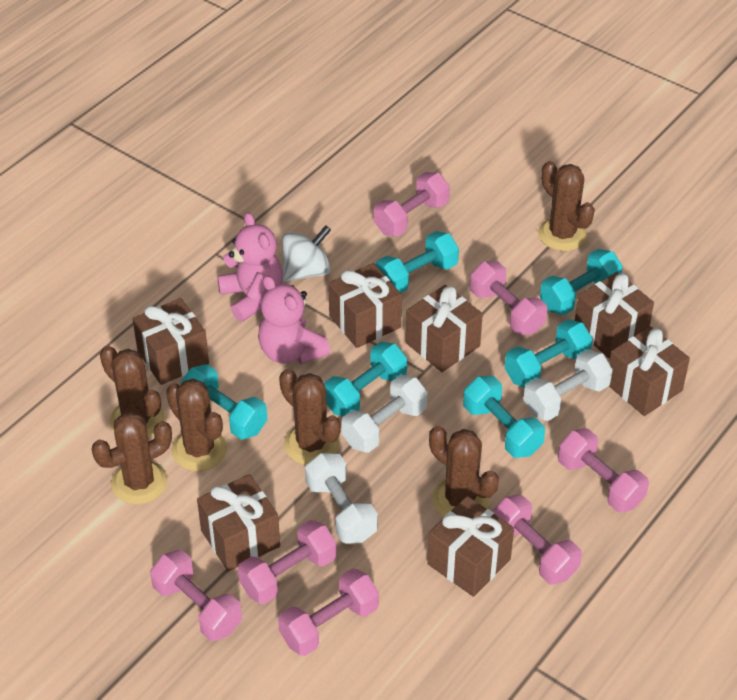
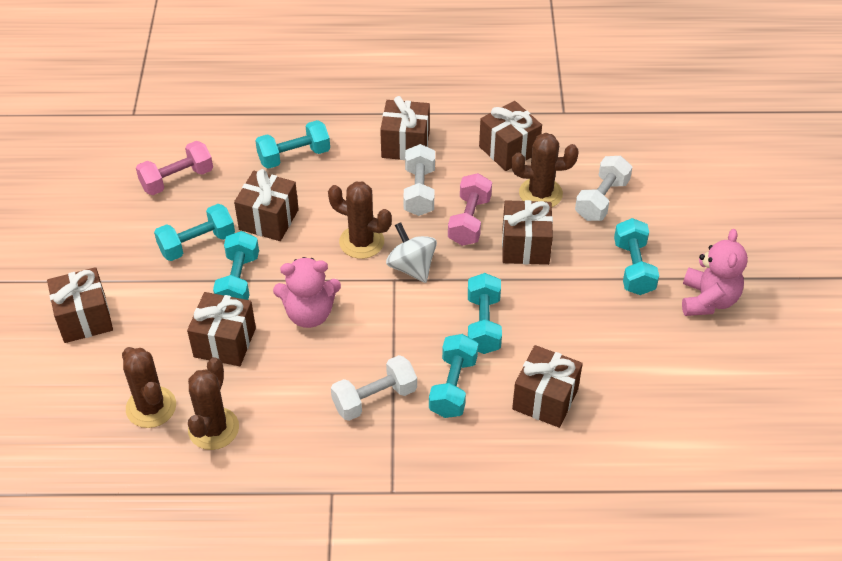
brown cactus: 6 -> 4
pink dumbbell: 7 -> 2

